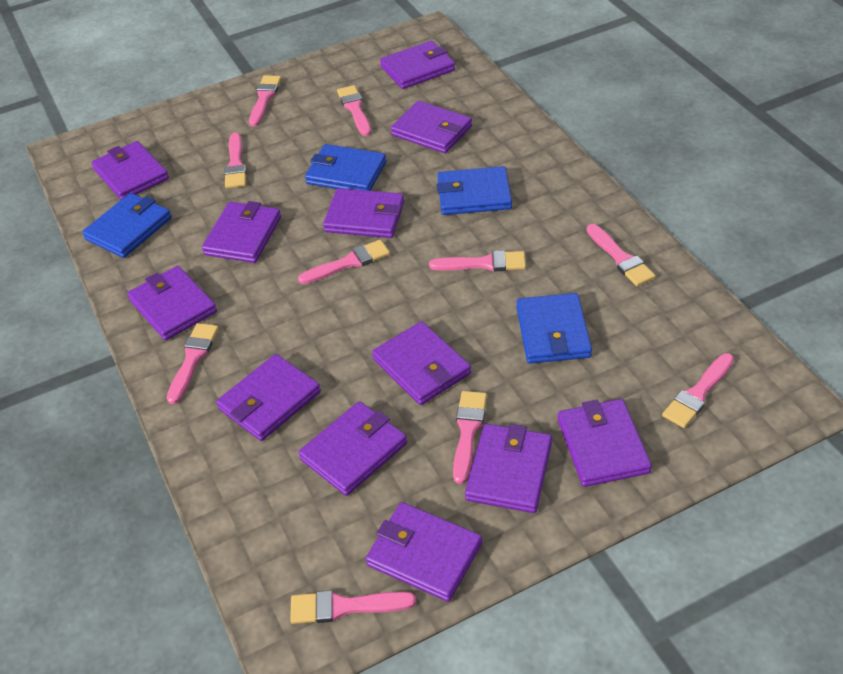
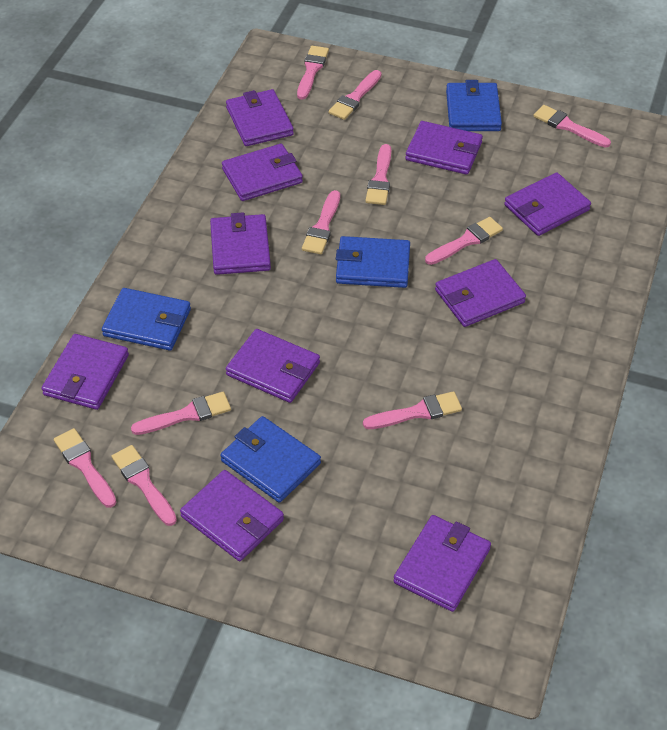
purple wallet: 12 -> 10

